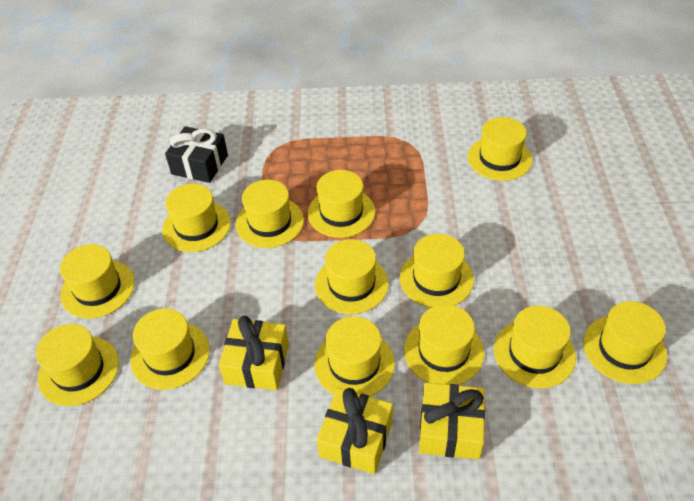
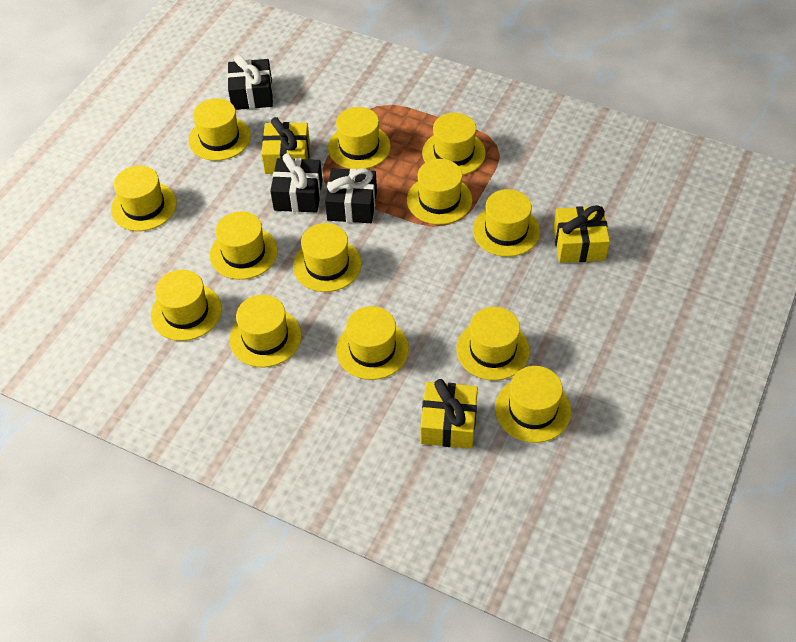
black gift: 1 -> 3

